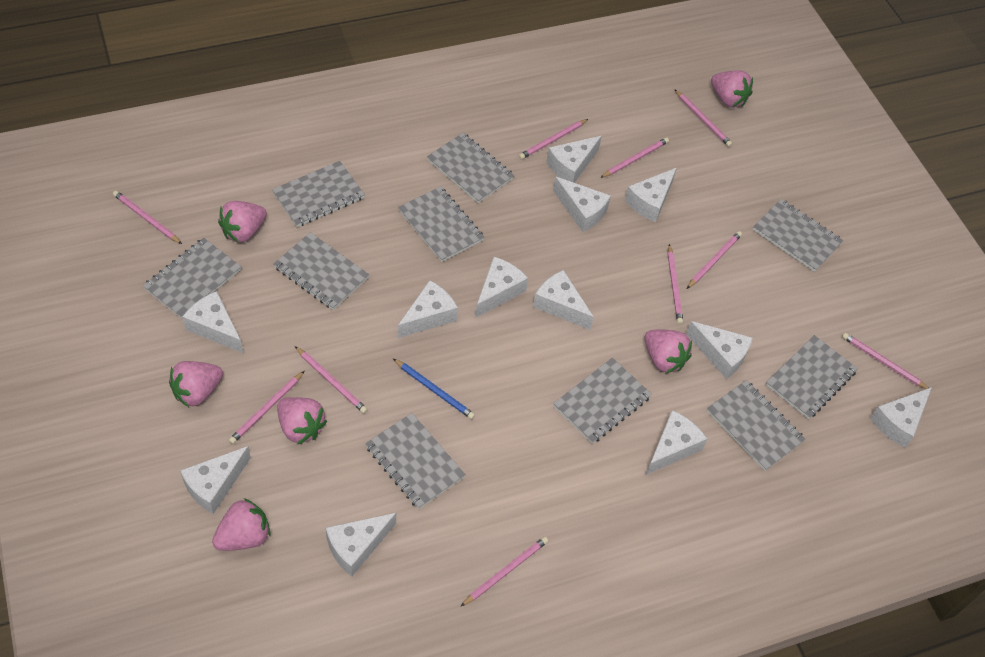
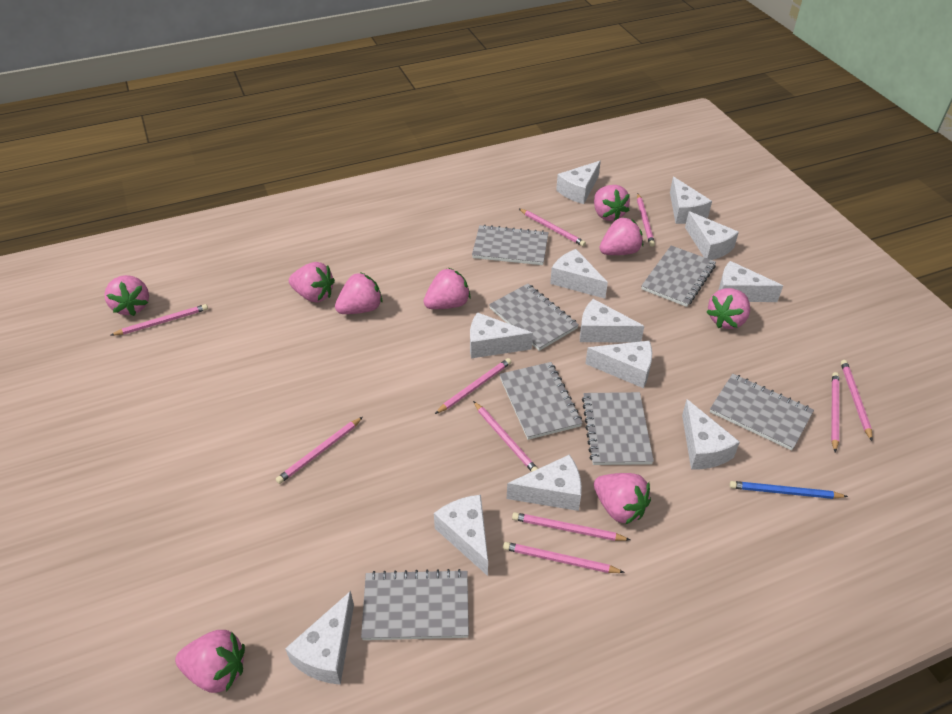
grey notebook: 10 -> 7
pink strawberry: 6 -> 9

